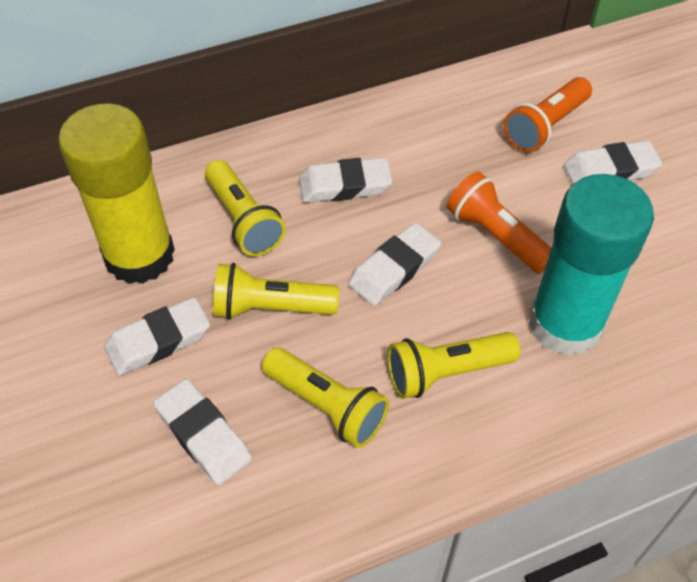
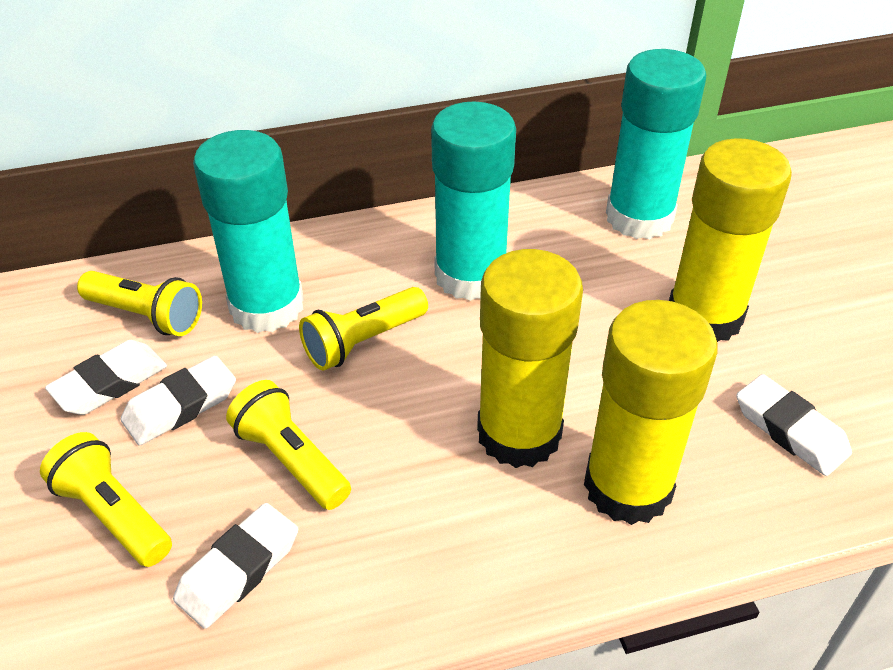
orange flashlight: 2 -> 0
turquoise glue stick: 1 -> 3
white eraser: 5 -> 4
yellow glue stick: 1 -> 3

